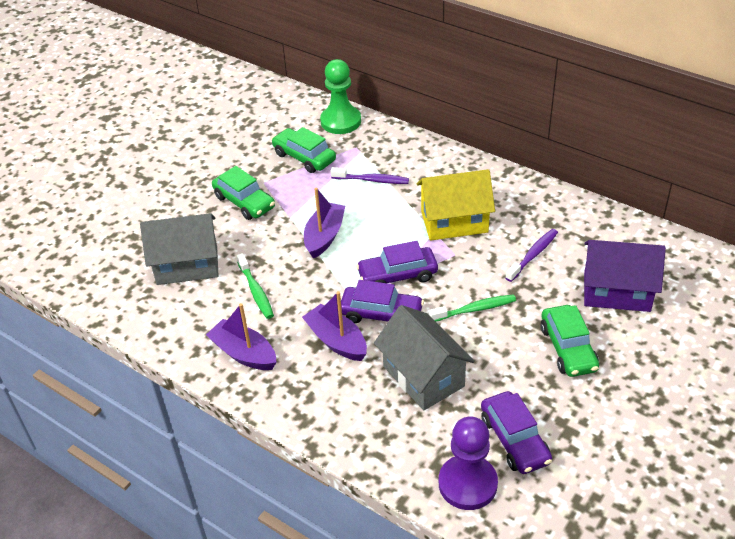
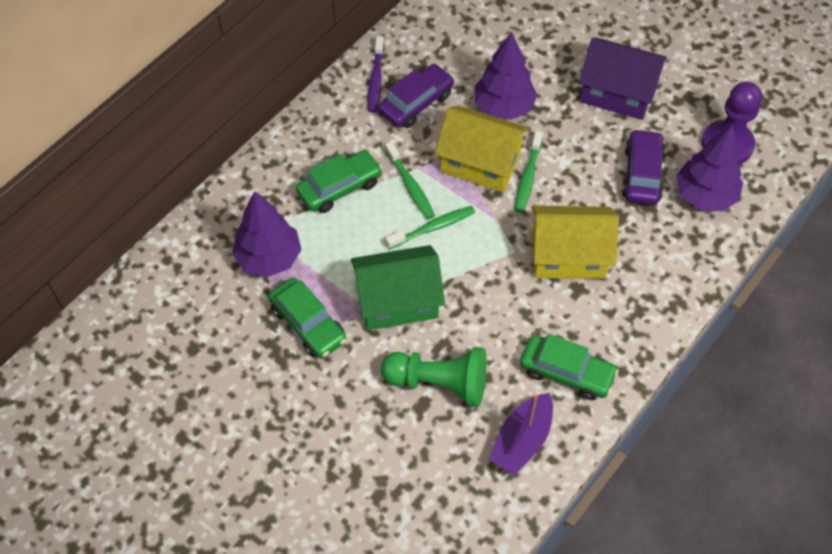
green house: 0 -> 1
green toothbrush: 2 -> 3
grey house: 2 -> 0
purple boat: 3 -> 1
purple car: 3 -> 2
purple toothbrush: 2 -> 1
purple tree: 0 -> 3
yellow house: 1 -> 2

